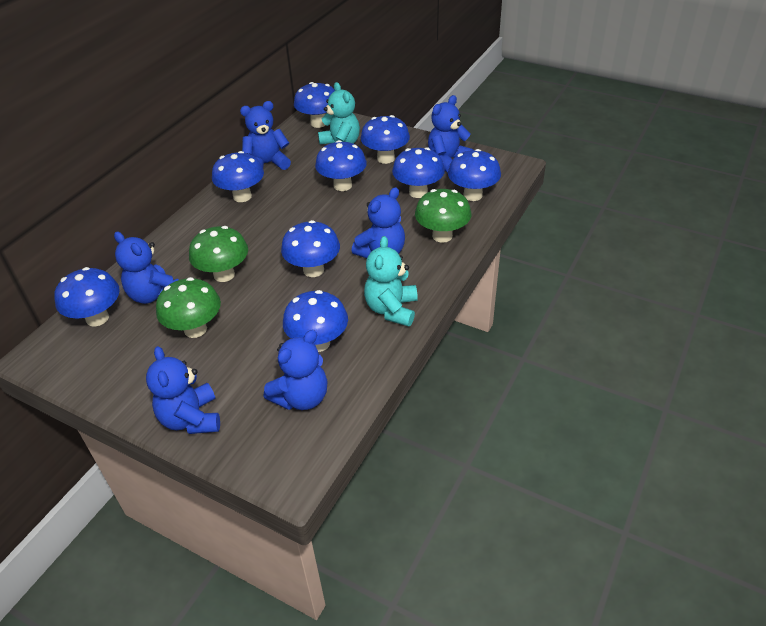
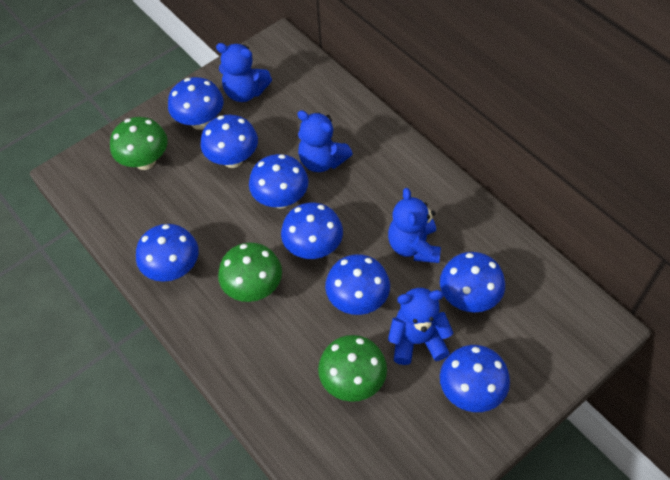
blue mushroom: 9 -> 8
blue teddy bear: 6 -> 4
turquoise teddy bear: 2 -> 0

